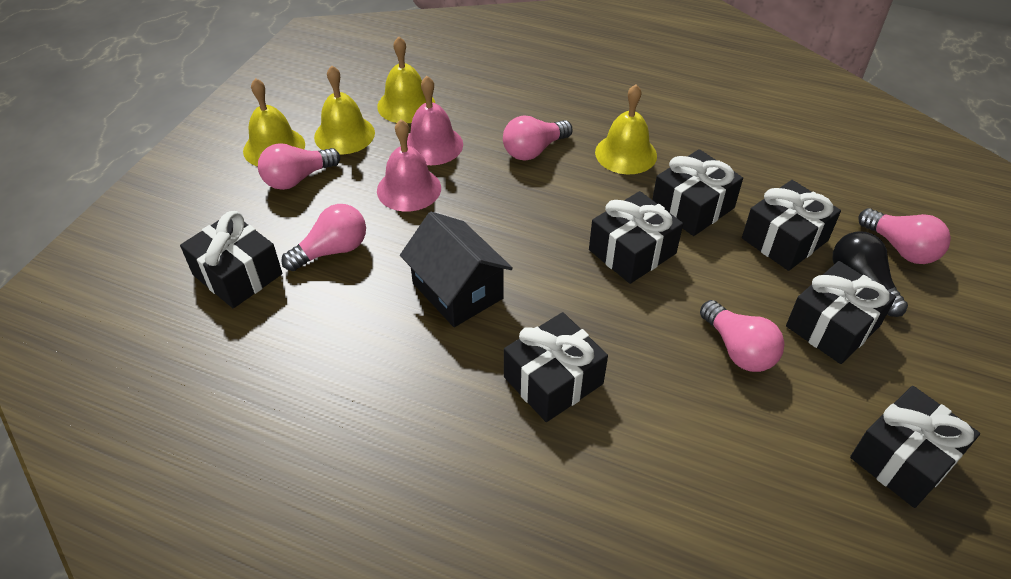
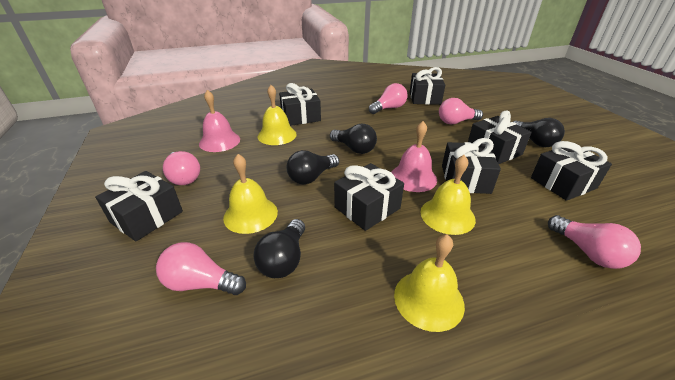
black house: 1 -> 0
black light bulb: 1 -> 4

